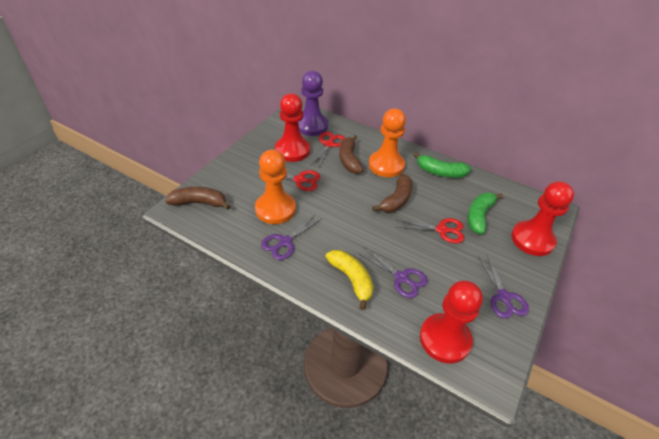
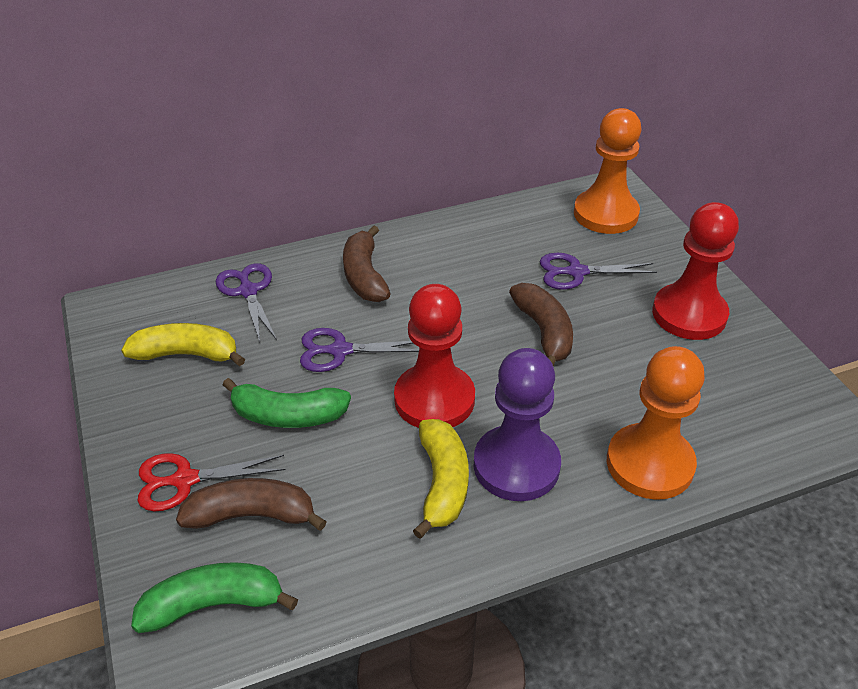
red pawn: 3 -> 2
red scissors: 3 -> 1
yellow banana: 1 -> 2

